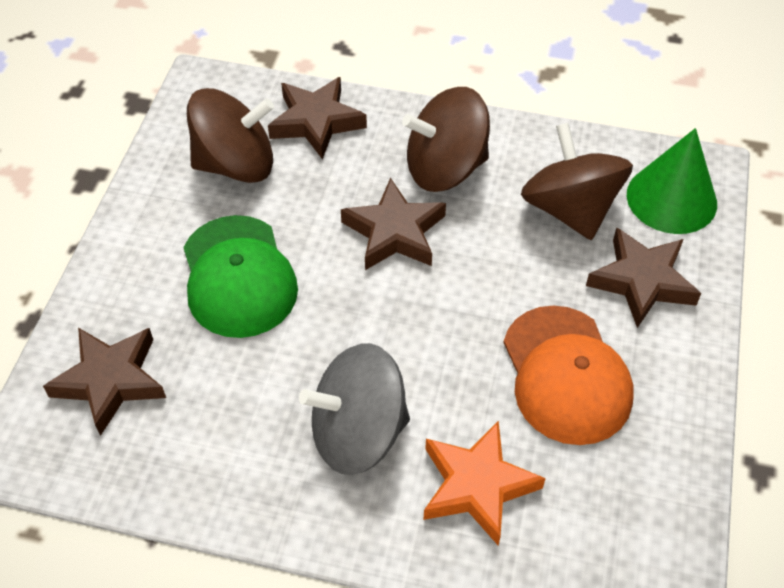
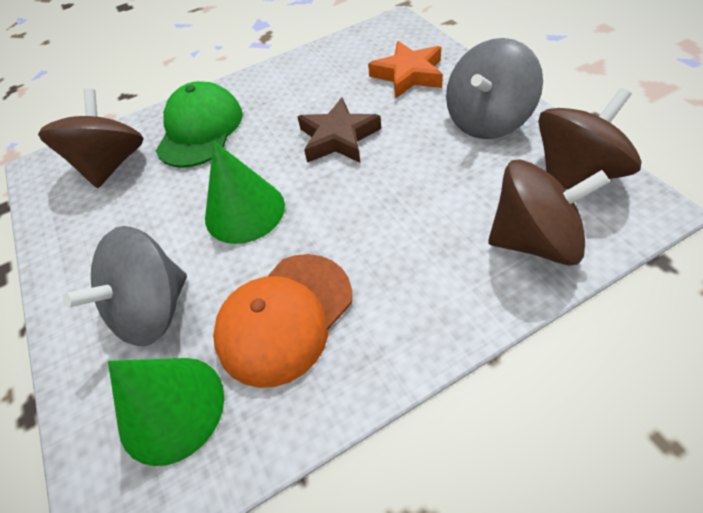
brown star: 4 -> 1
green cone: 1 -> 2
grey spinning top: 1 -> 2

